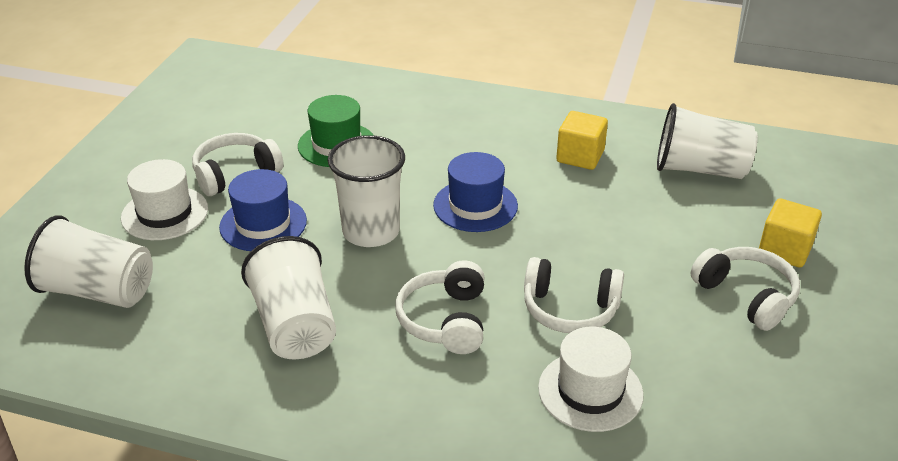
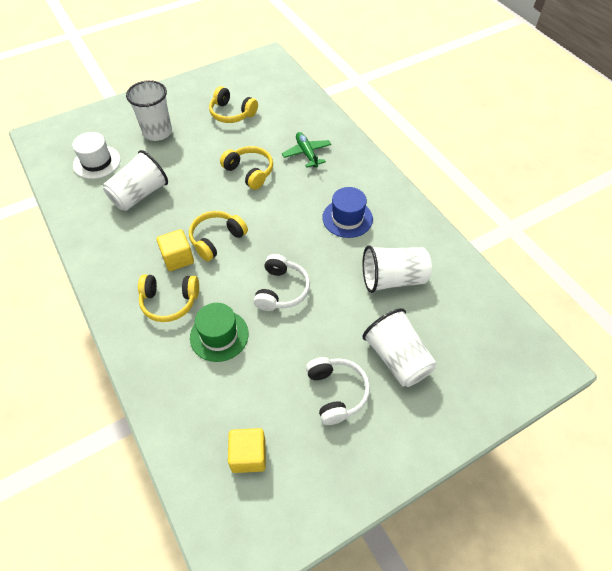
blue hat: 2 -> 1
green plane: 0 -> 1
white hat: 2 -> 1
white headphones: 4 -> 2
yellow headphones: 0 -> 4

